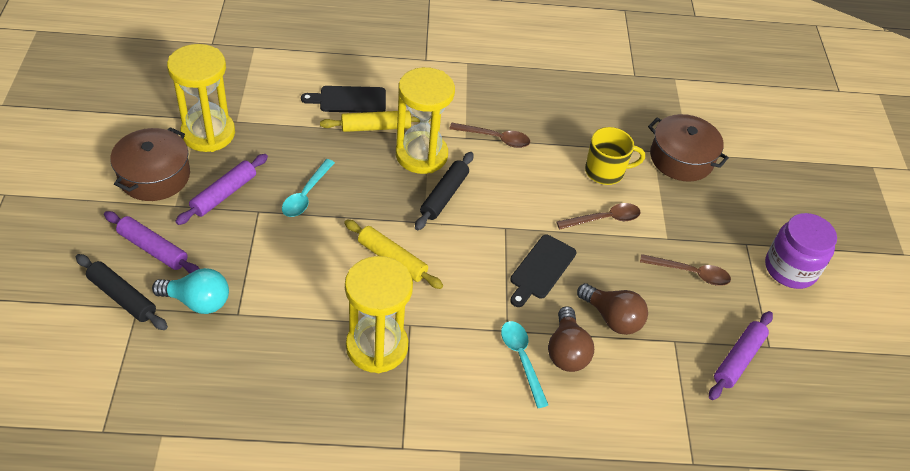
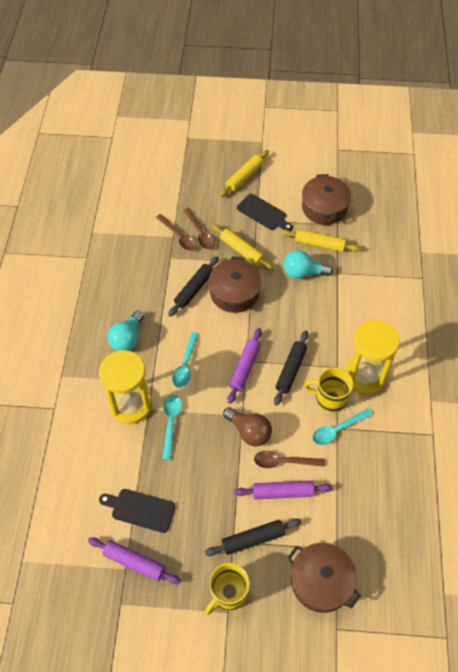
black rolling pin: 2 -> 3
brown light bulb: 2 -> 1
brown pot: 2 -> 3
purple jar: 1 -> 0
turquoise light bulb: 1 -> 2
turquoise spoon: 2 -> 3
yellow hourglass: 3 -> 2
yellow mug: 1 -> 2
yellow rolling pin: 2 -> 3

